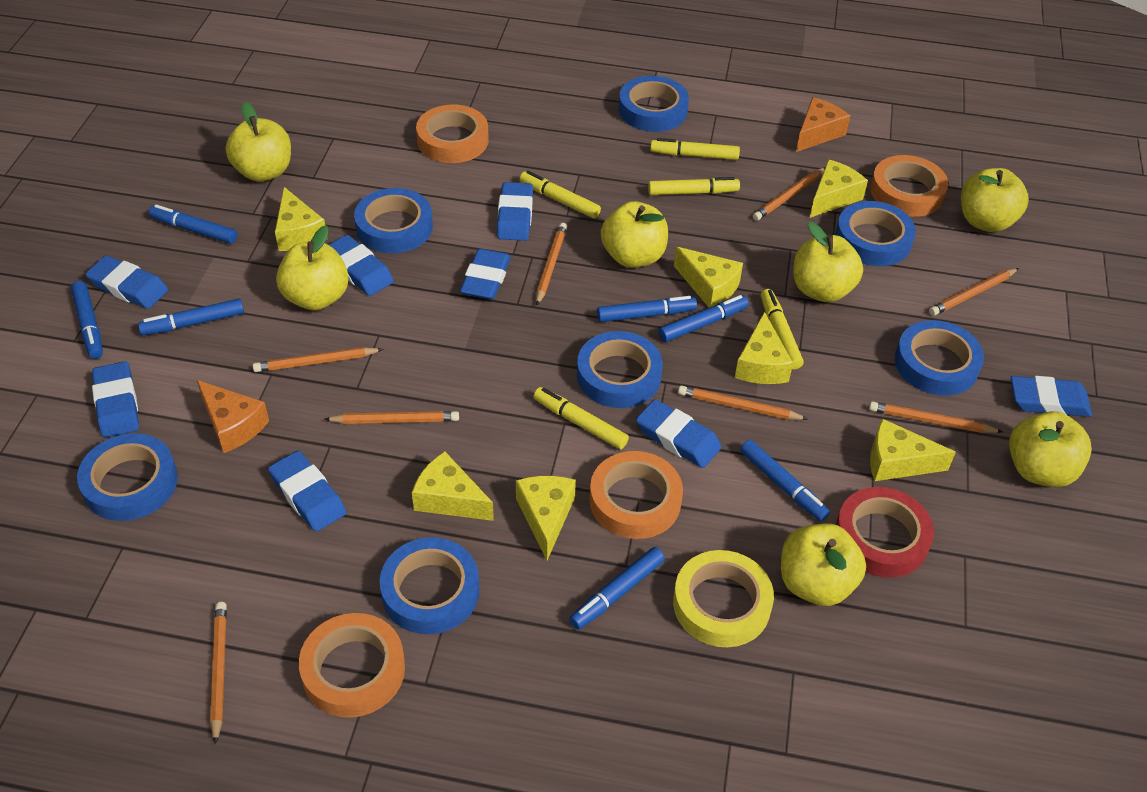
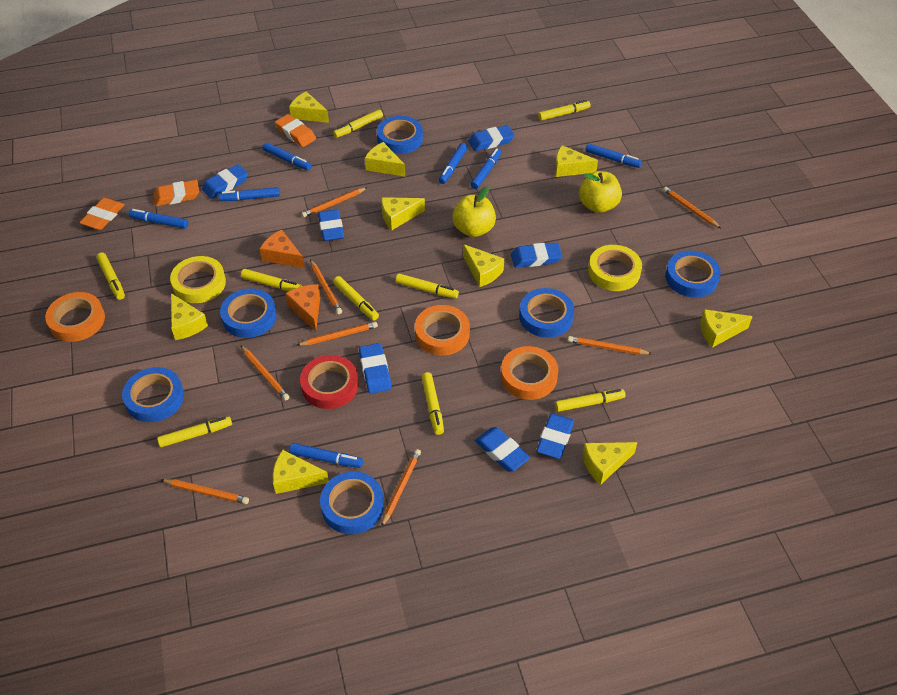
blue eraser: 8 -> 7
blue tape: 7 -> 6
orange eraser: 0 -> 3
orange tape: 4 -> 3
yellow apple: 7 -> 2
yellow cheese: 7 -> 9
yellow marker: 5 -> 9
yellow tape: 1 -> 2

